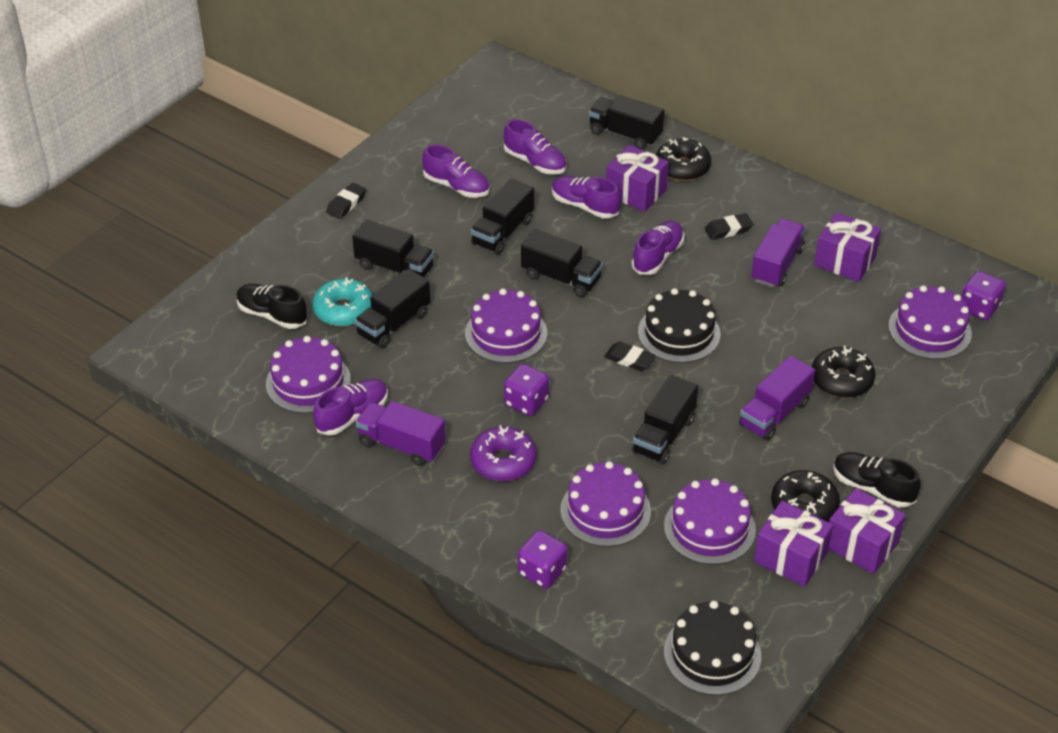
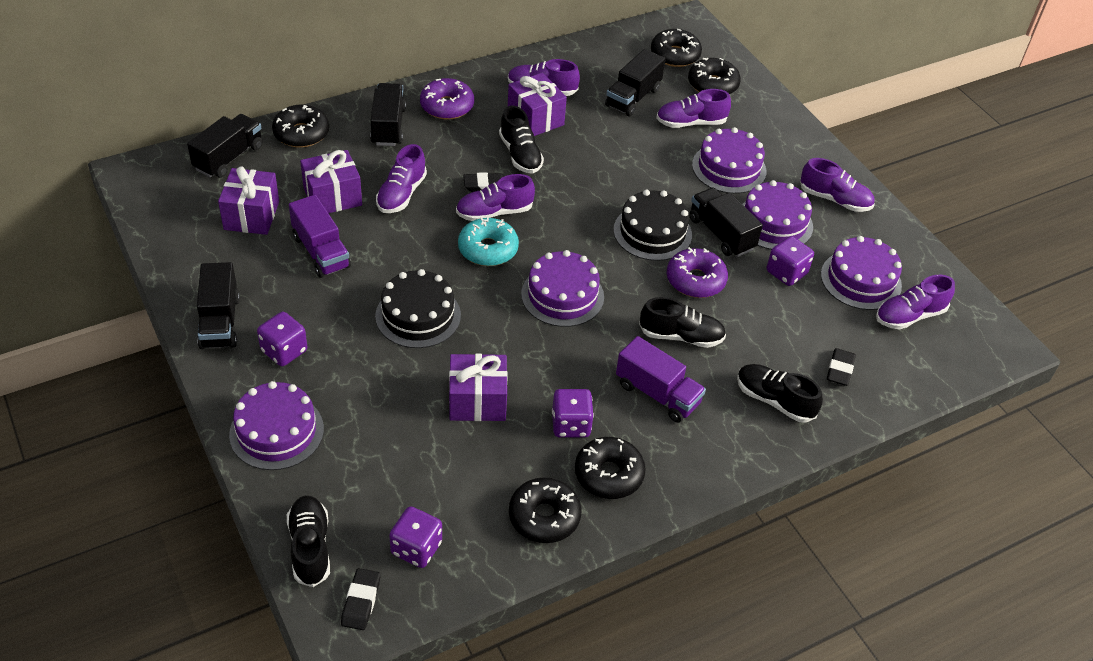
black donut: 3 -> 5
black shoe: 2 -> 4
black truck: 6 -> 5
purple dice: 3 -> 4
purple donut: 1 -> 2
purple shoe: 5 -> 6
purple truck: 3 -> 2

